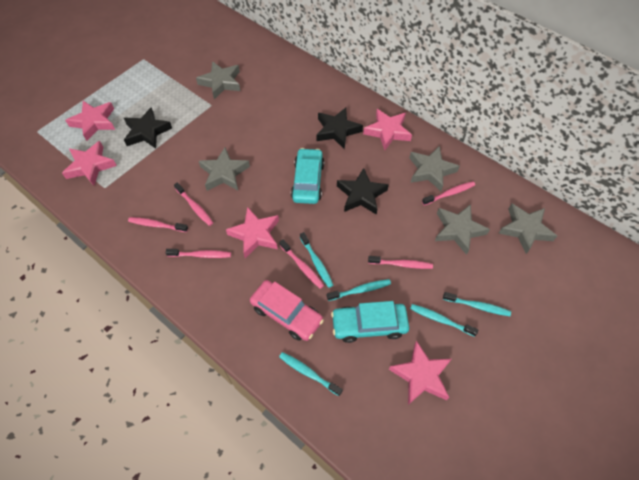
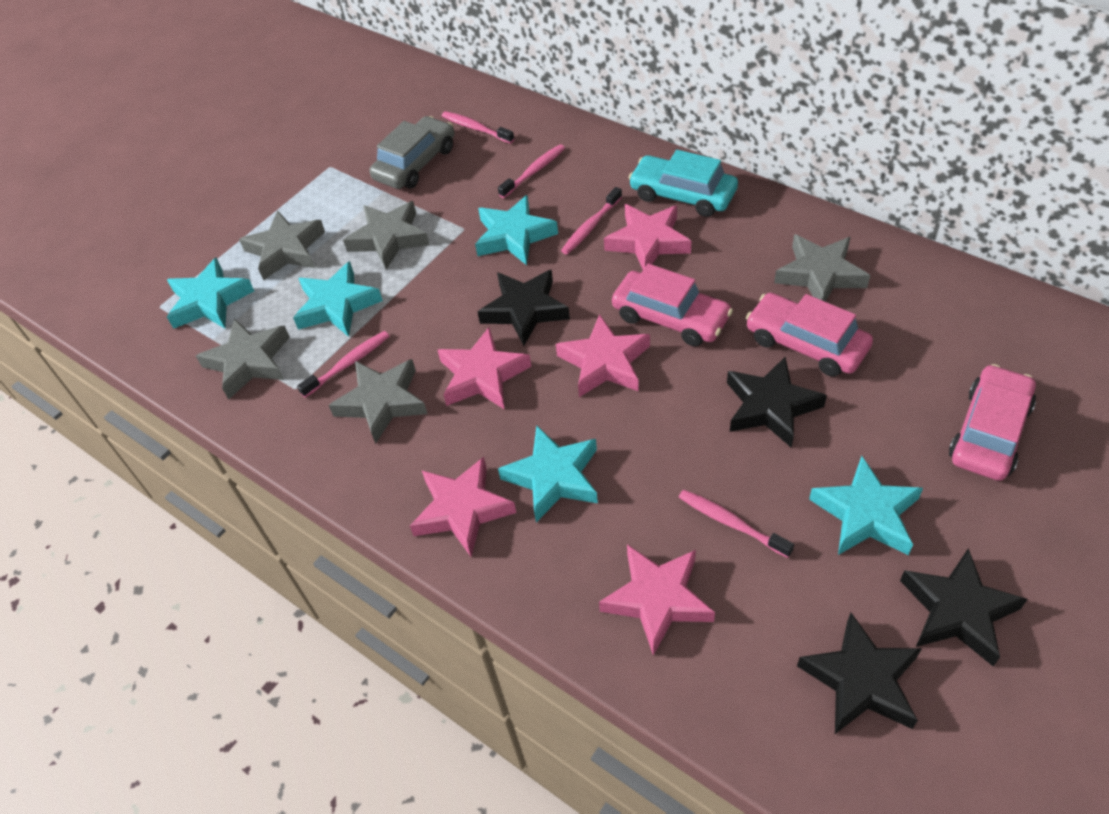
black star: 3 -> 4
grey car: 0 -> 1
pink car: 1 -> 3
pink toothbrush: 6 -> 5
turquoise car: 2 -> 1
turquoise star: 0 -> 5
turquoise toothbrush: 5 -> 0

